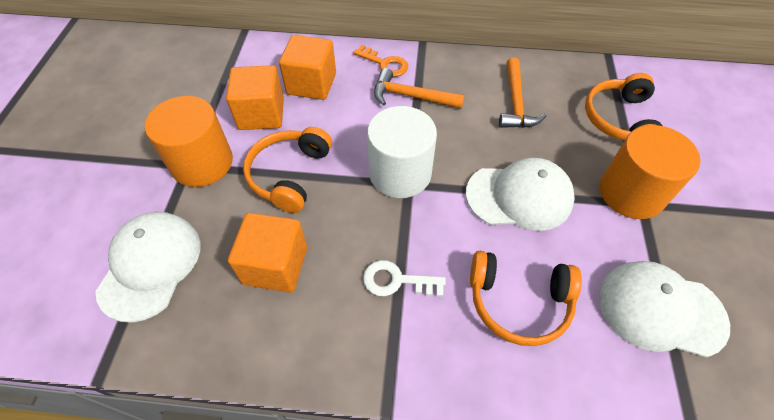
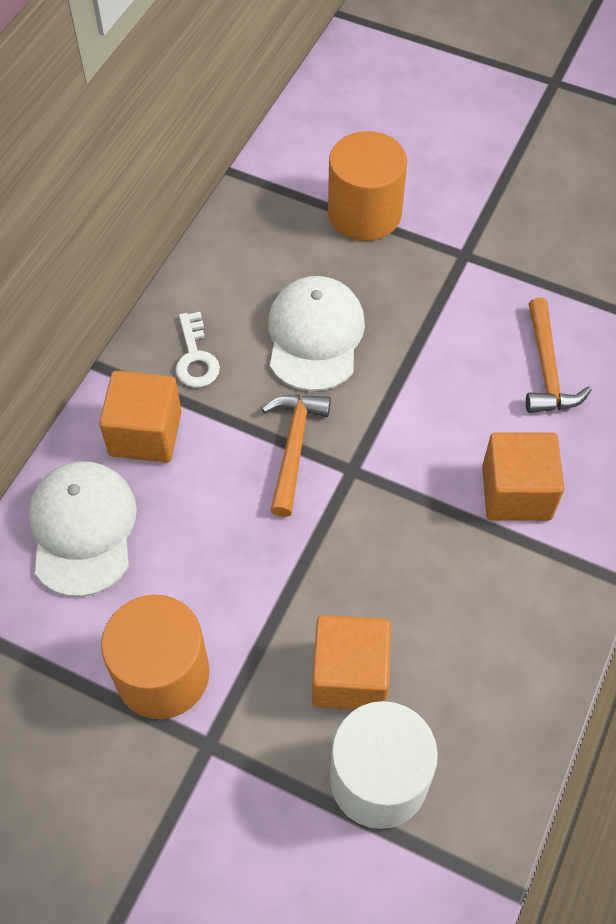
orange headphones: 3 -> 0
orange key: 1 -> 0
white cap: 3 -> 2

